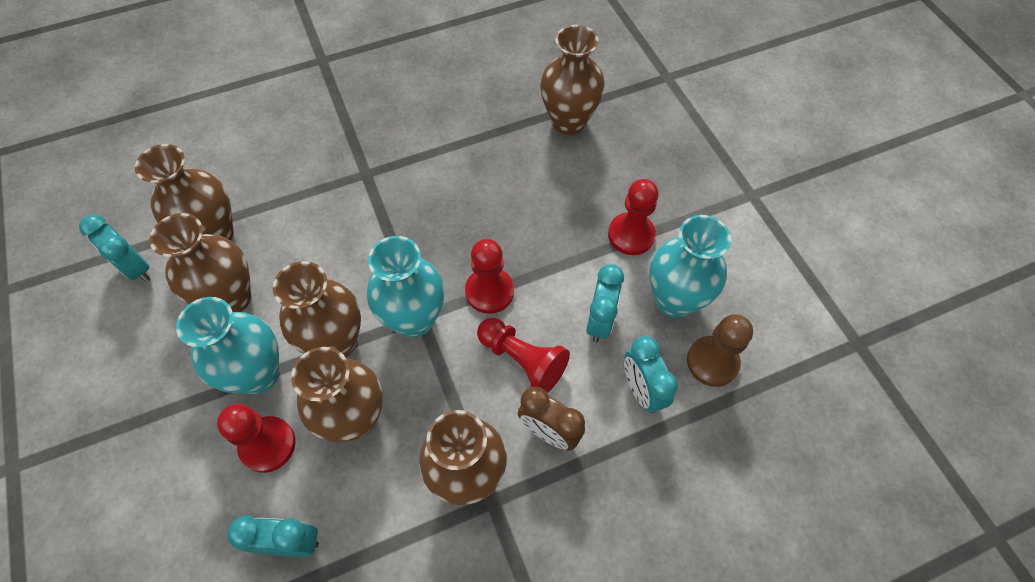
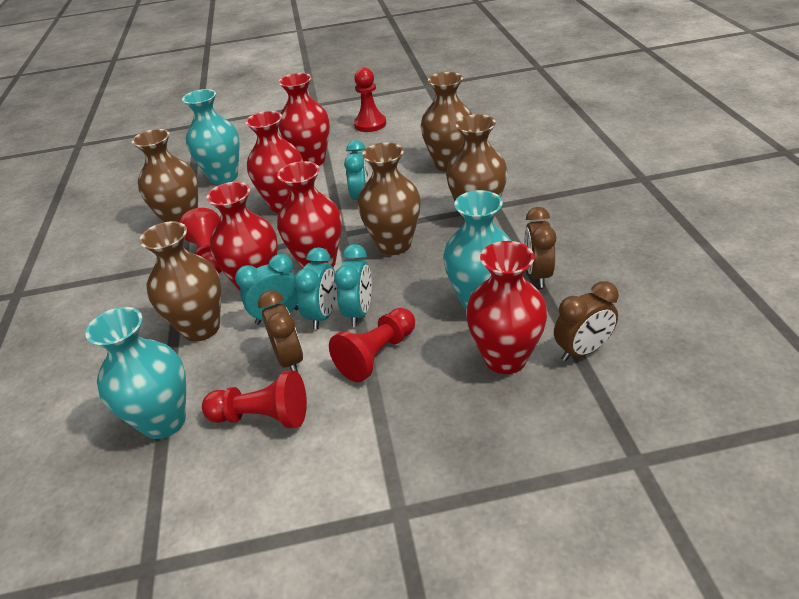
brown clock: 1 -> 3
brown pawn: 1 -> 0
brown vase: 6 -> 5
red vase: 0 -> 5

